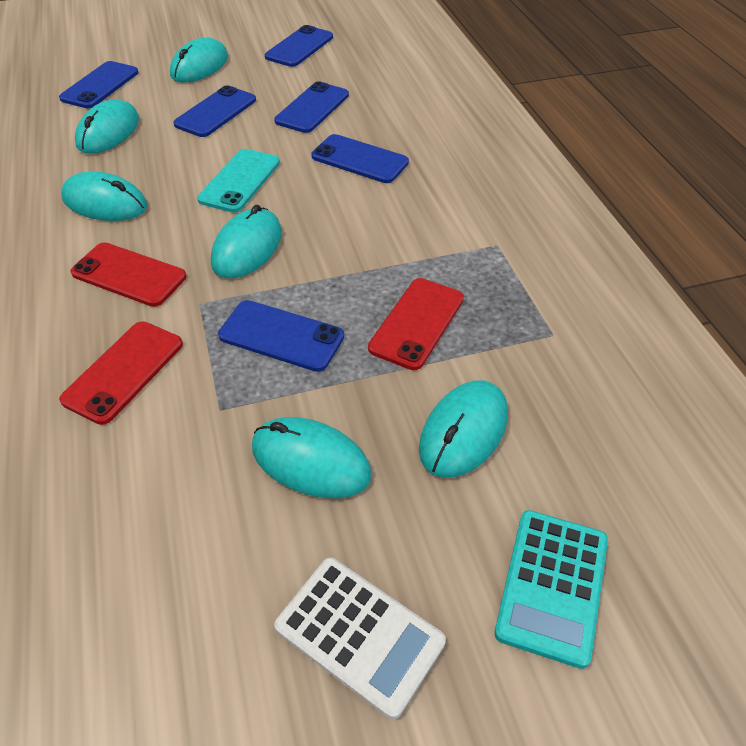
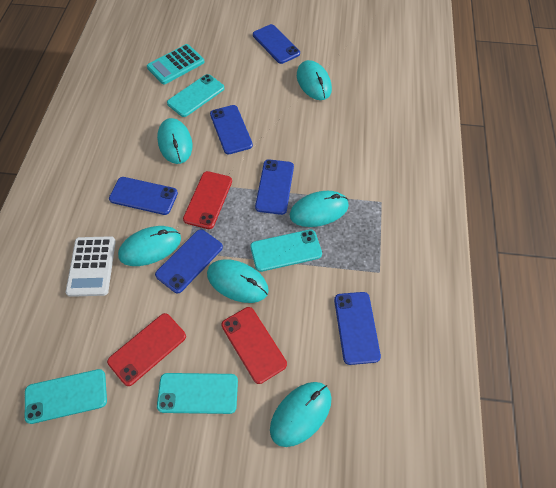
turquoise phone: 1 -> 4

